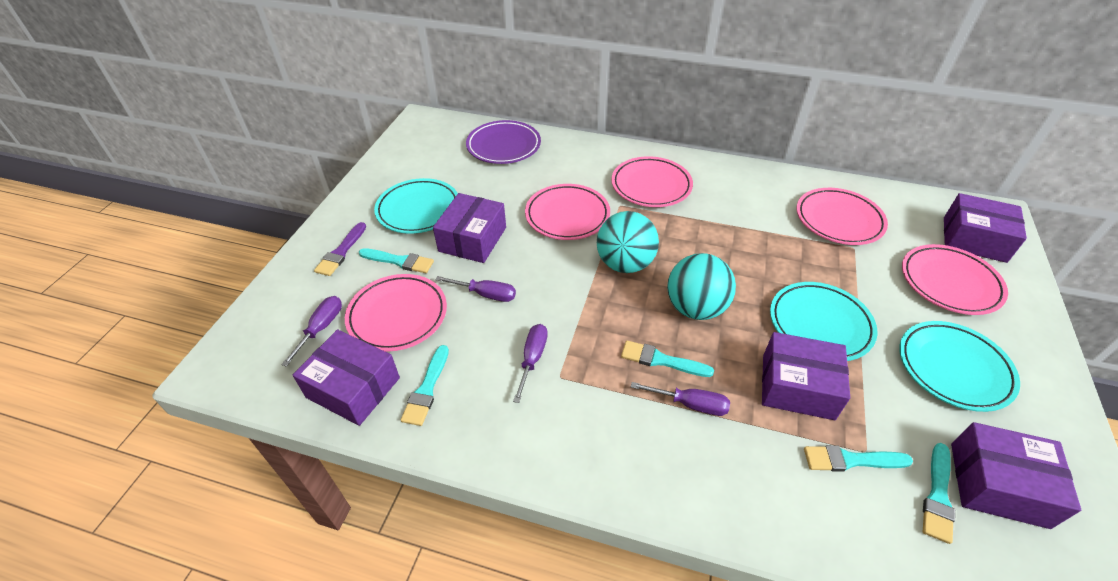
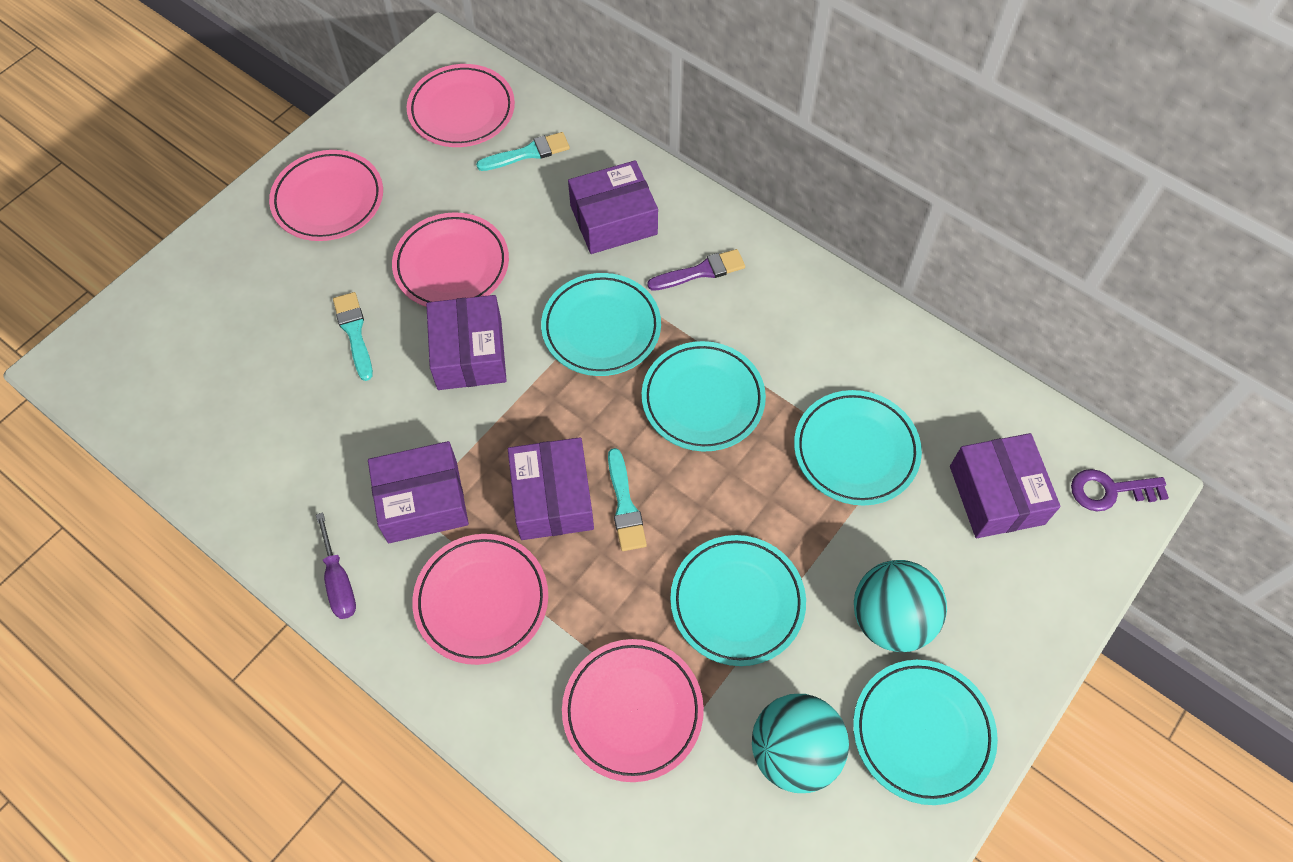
purple key: 0 -> 1
purple plate: 1 -> 0
purple screwdriver: 4 -> 1
turquoise brush: 5 -> 3
turquoise plate: 3 -> 5

